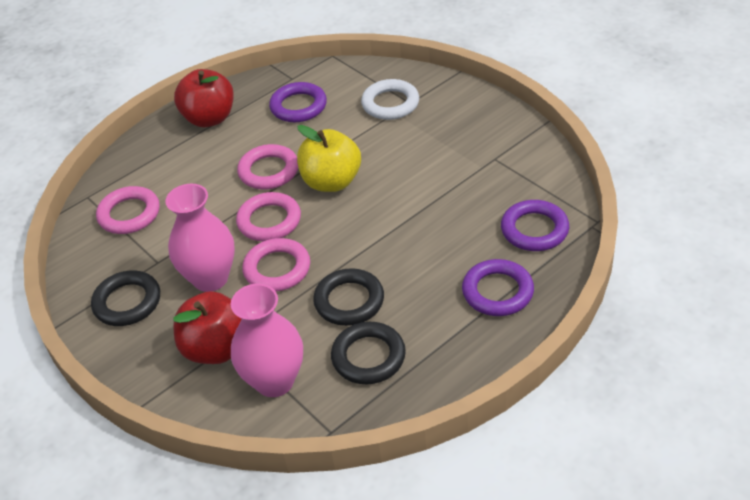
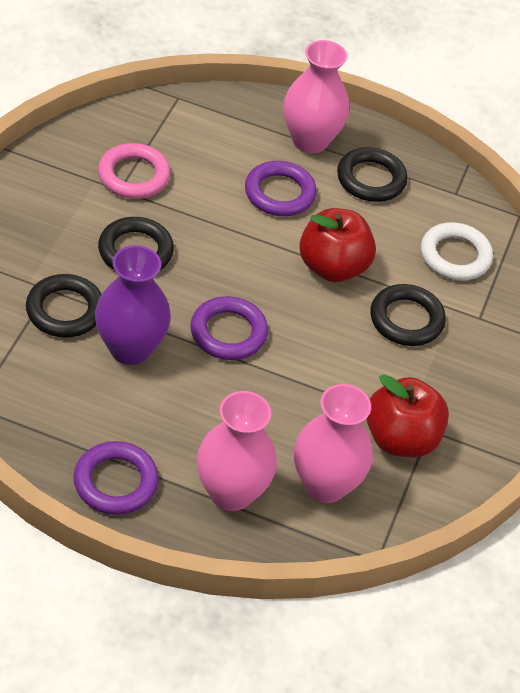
black ring: 3 -> 4
pink ring: 4 -> 1
pink vase: 2 -> 3
purple vase: 0 -> 1
yellow apple: 1 -> 0

